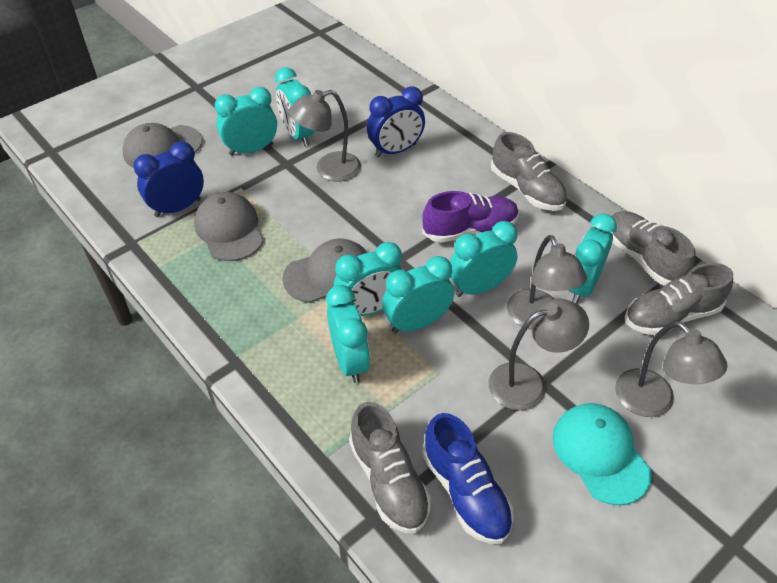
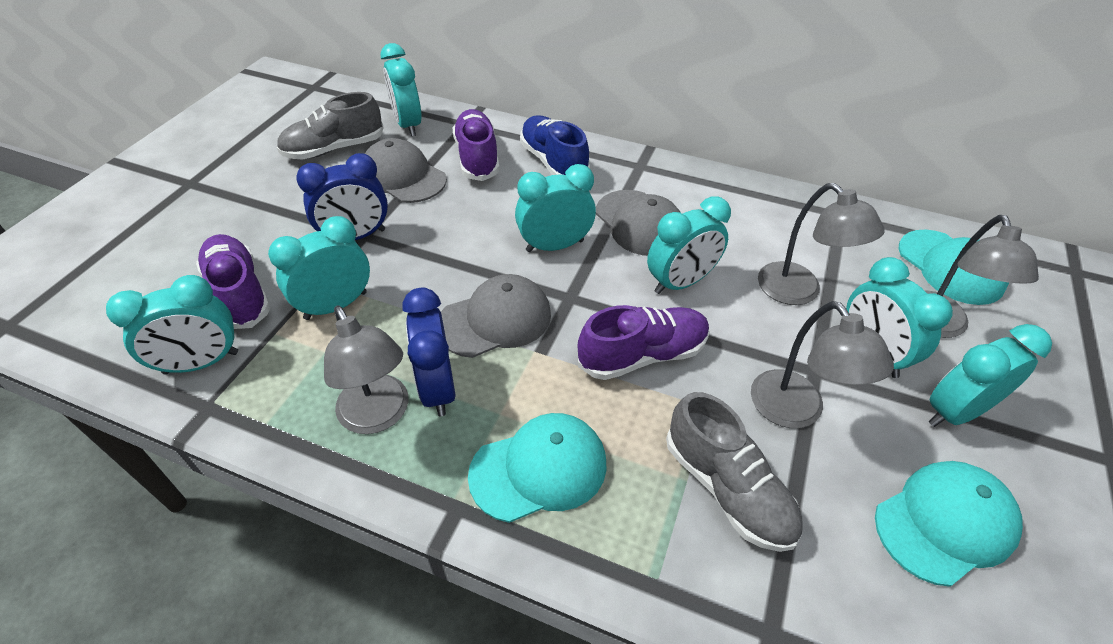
grey shoe: 4 -> 2
purple shoe: 1 -> 3
turquoise cap: 1 -> 3

